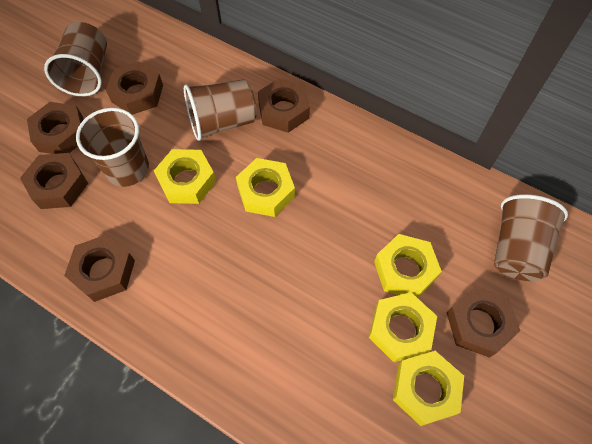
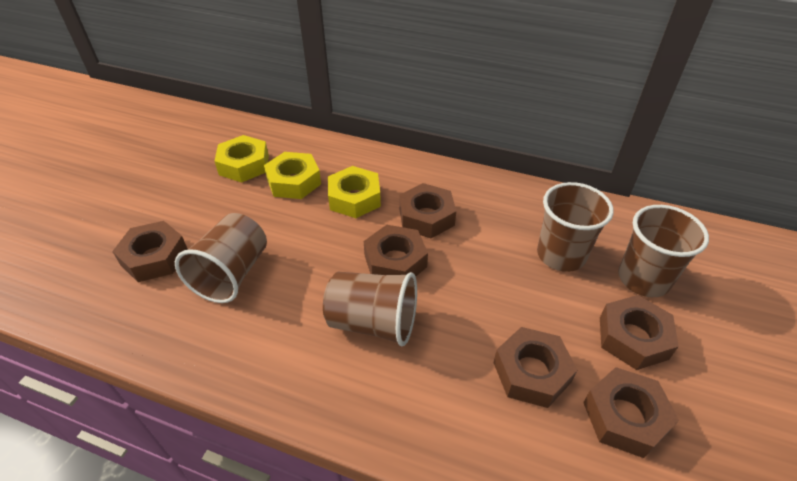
yellow nut: 5 -> 3

